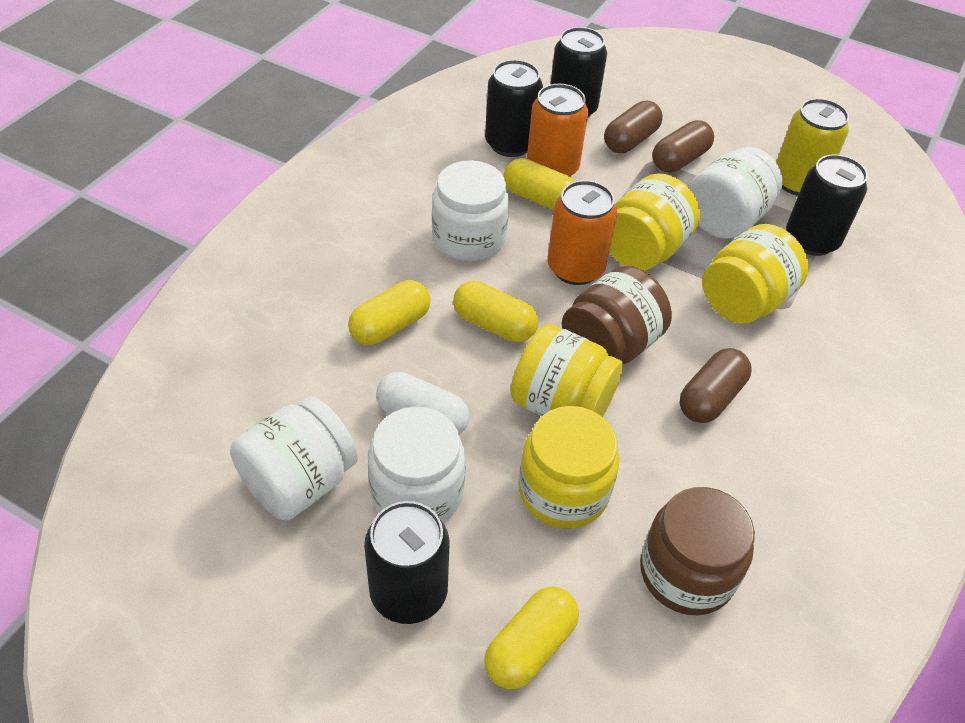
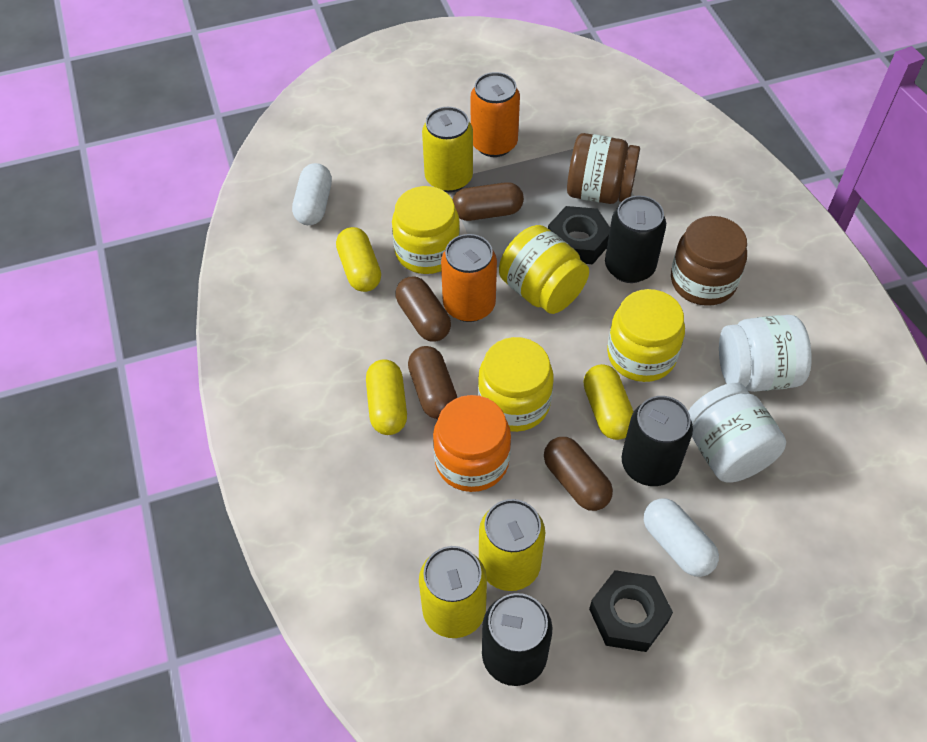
black can: 4 -> 3
black nut: 0 -> 2
brown capsule: 3 -> 4
orange jar: 0 -> 1
white capsule: 1 -> 2
white jar: 4 -> 2
yellow can: 1 -> 3
yellow capsule: 4 -> 3

